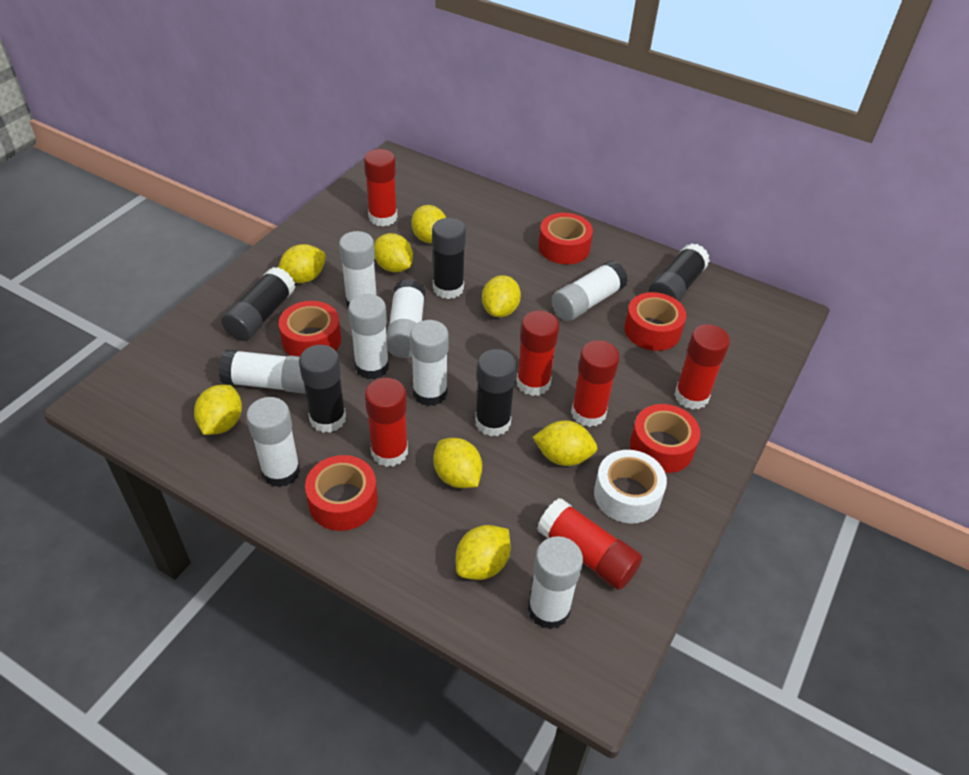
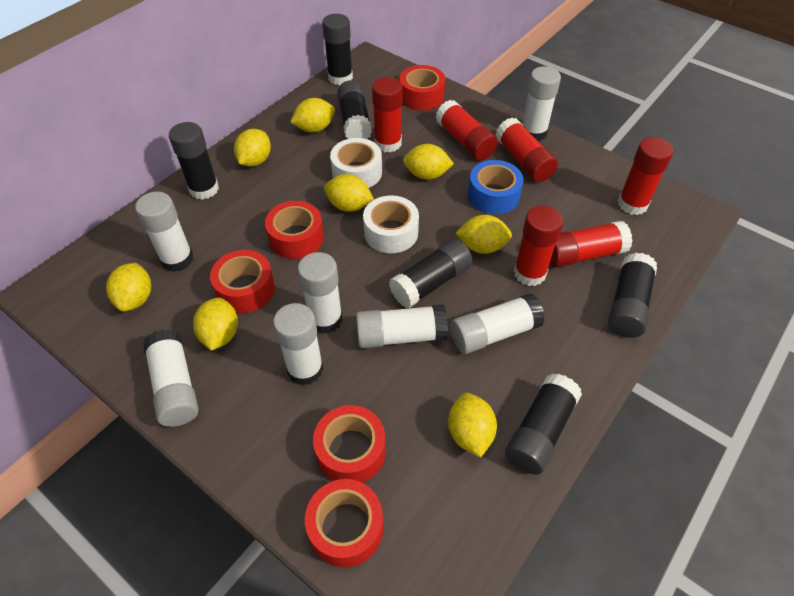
black glue stick: 5 -> 6
blue tape: 0 -> 1
white glue stick: 8 -> 7
white tape: 1 -> 2

